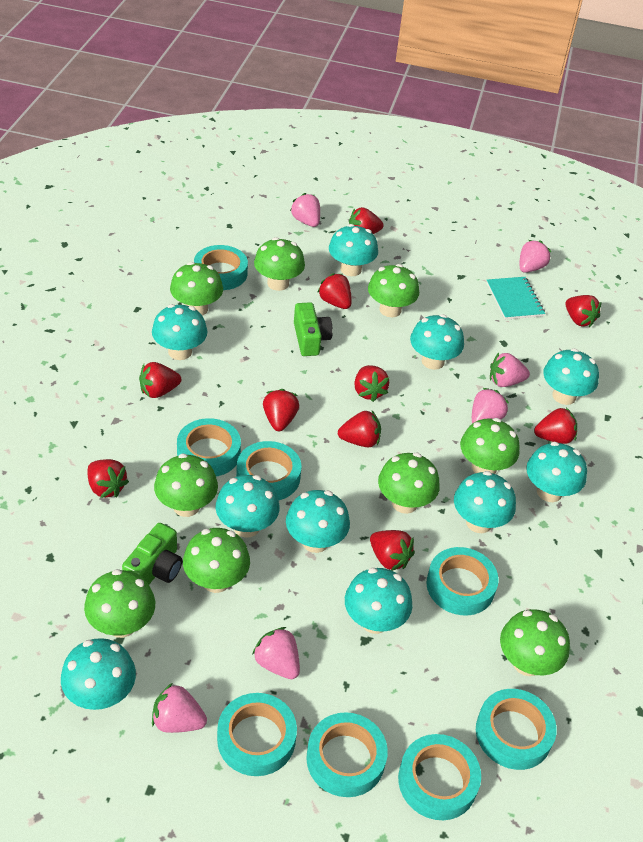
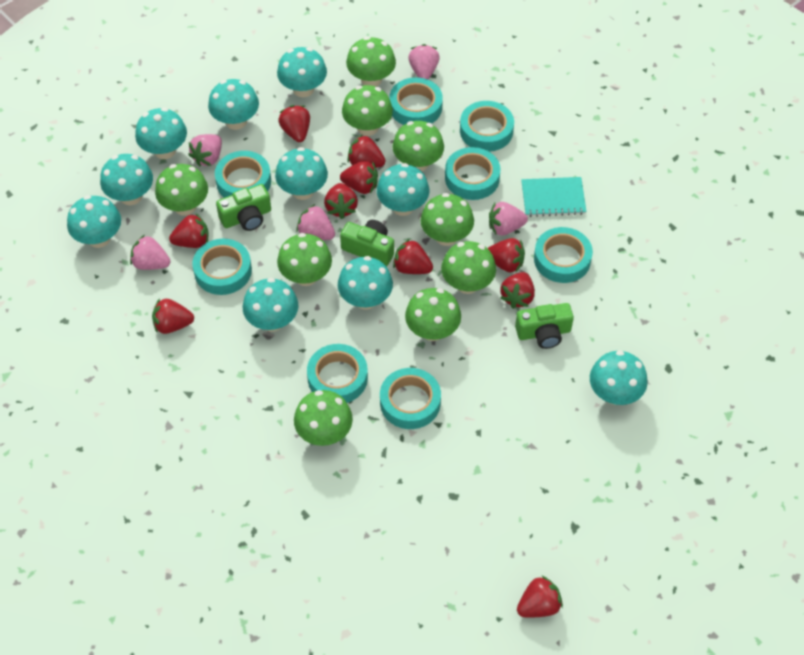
green camera: 2 -> 3
pink strawberry: 6 -> 5

